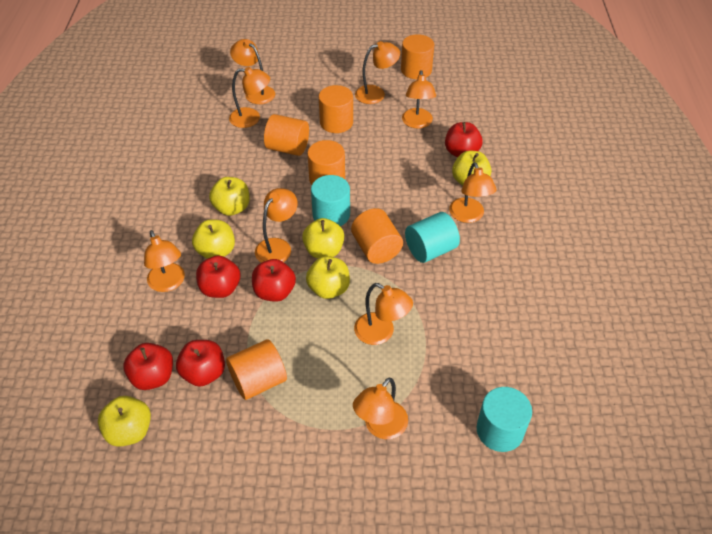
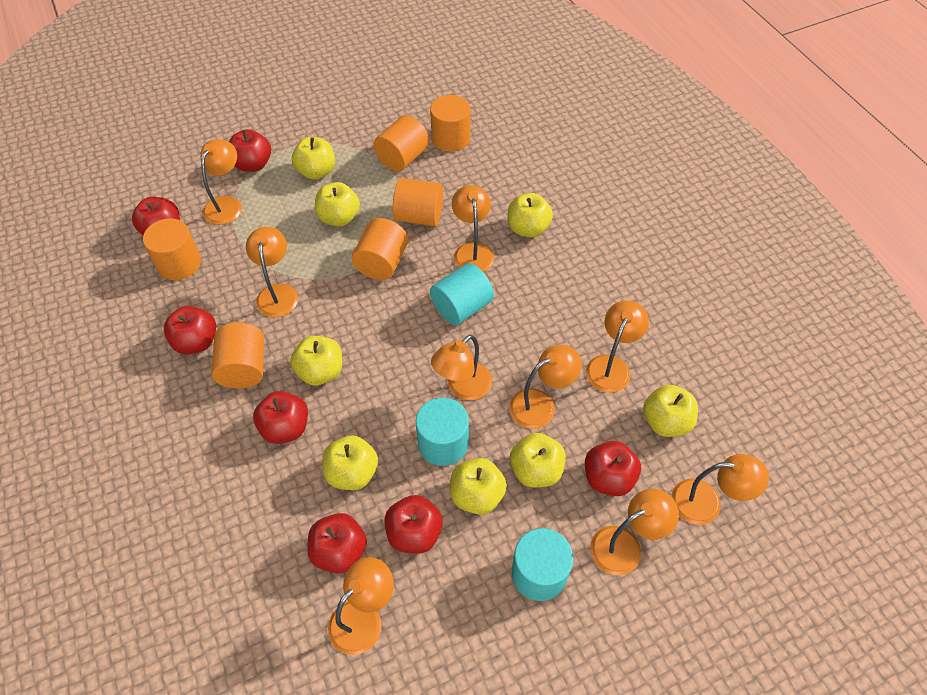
red apple: 5 -> 7
yellow apple: 6 -> 8

